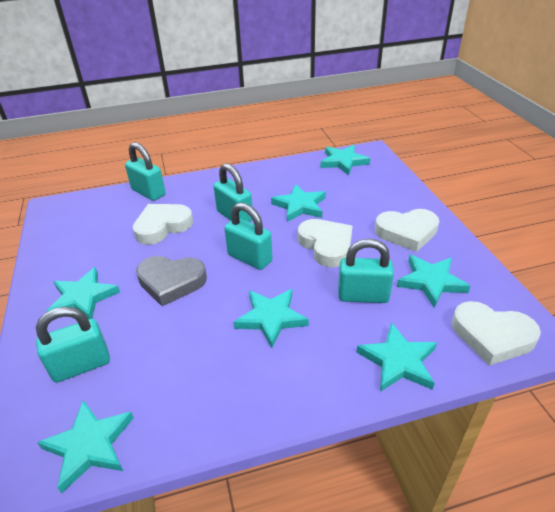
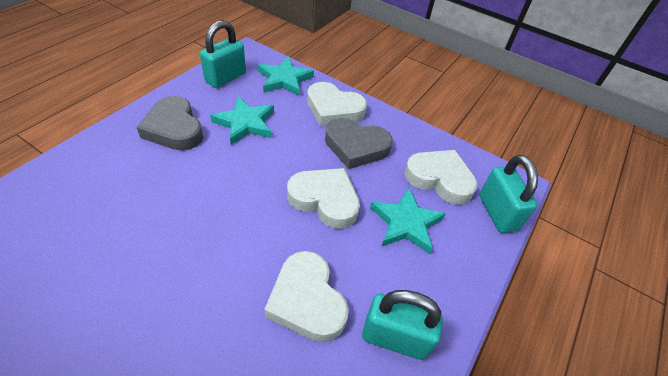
grey heart: 1 -> 2
turquoise padlock: 5 -> 3
turquoise star: 7 -> 3

